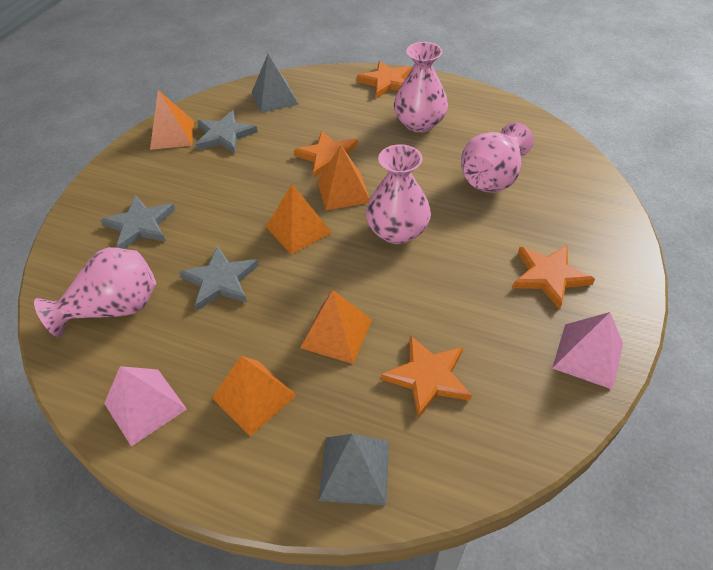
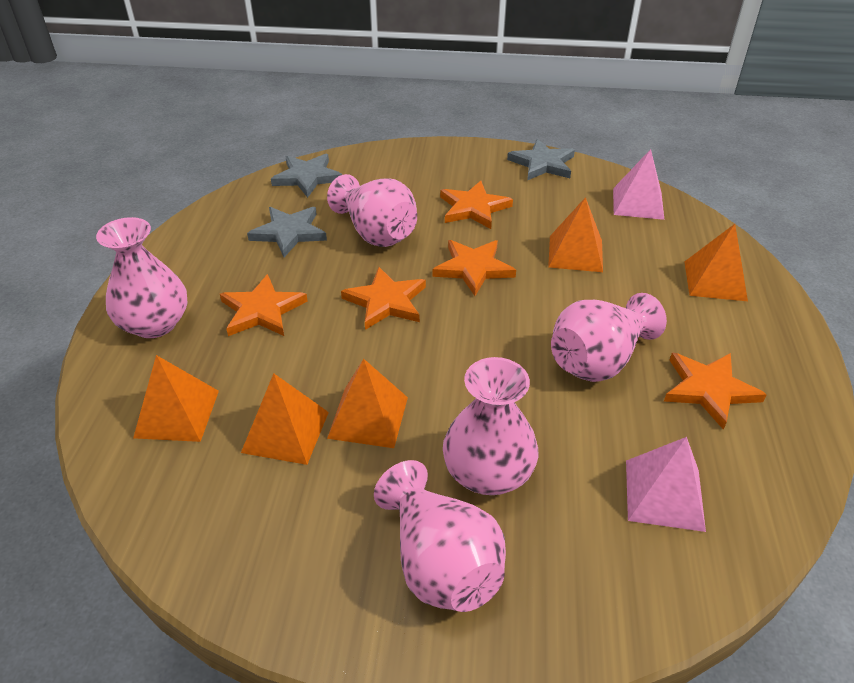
grey pyramid: 2 -> 0
orange star: 4 -> 5
pink vase: 4 -> 5

